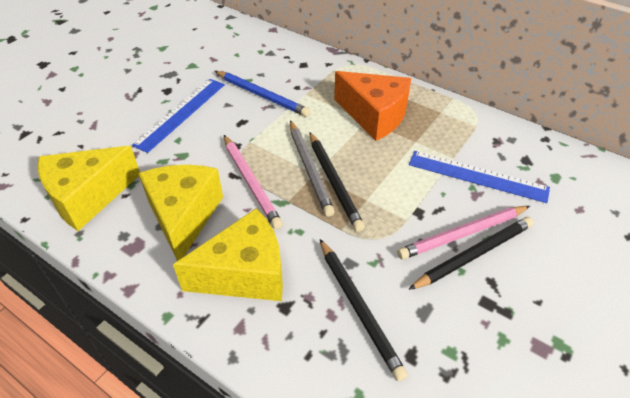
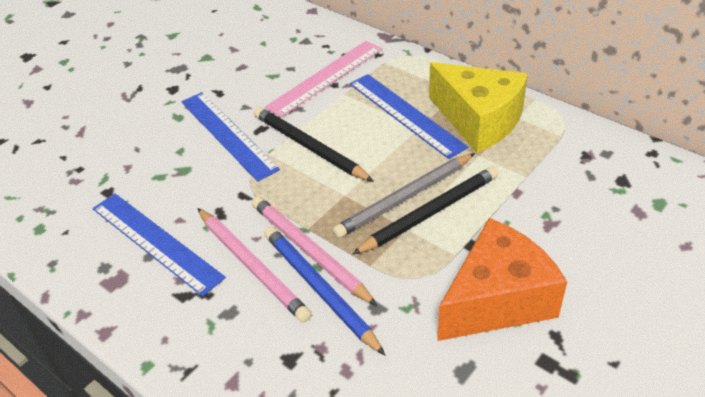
black pencil: 3 -> 2
blue ruler: 2 -> 3
pink ruler: 0 -> 1
yellow cheese: 3 -> 1

